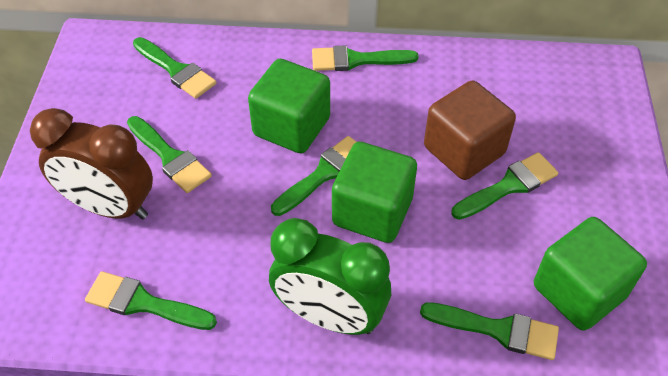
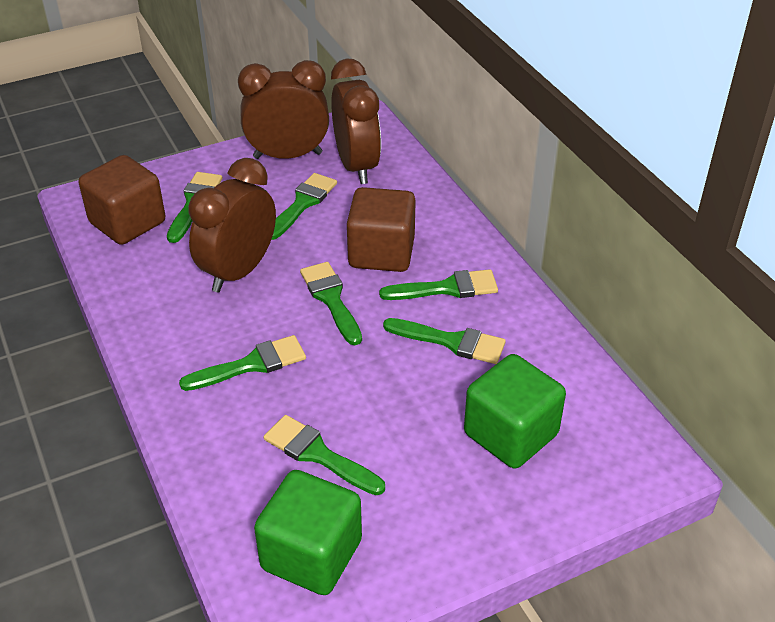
brown clock: 1 -> 3
brown cube: 1 -> 2
green clock: 1 -> 0
green cube: 3 -> 2

